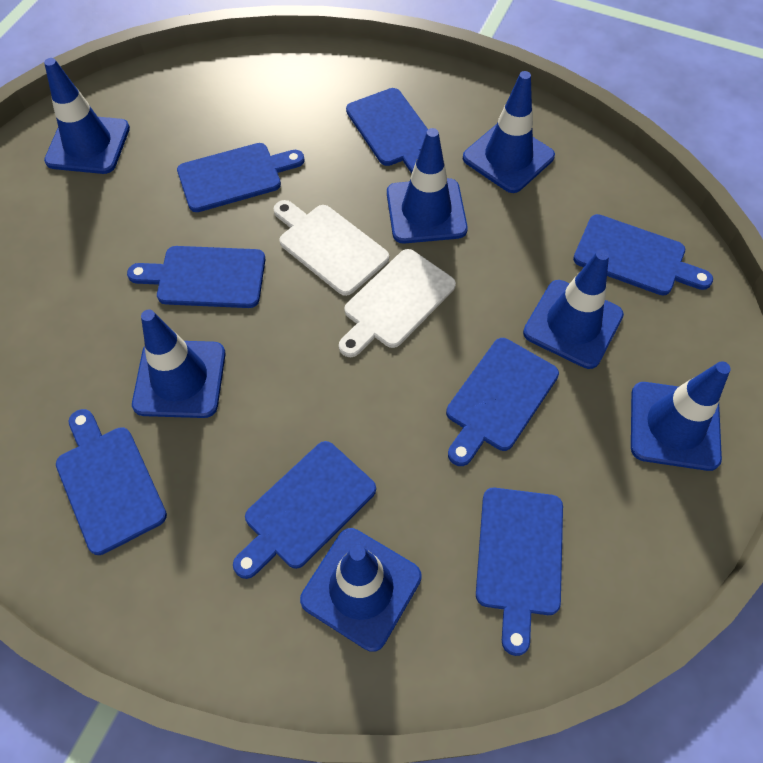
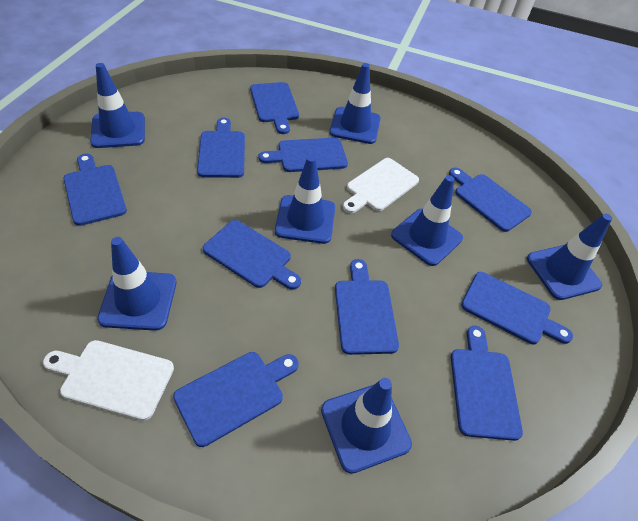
blue cutting board: 8 -> 10

